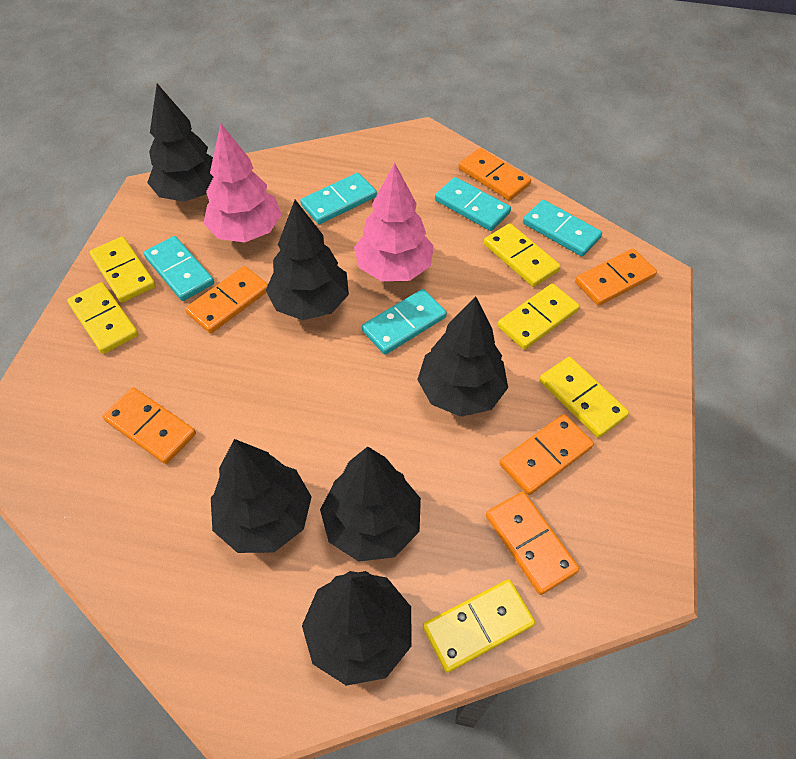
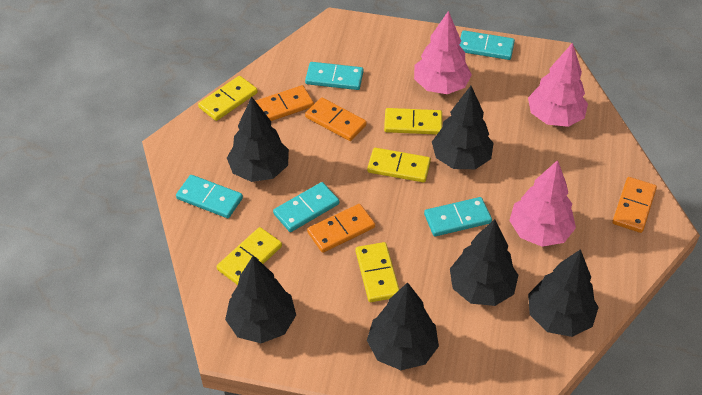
orange domino: 6 -> 4
pink tree: 2 -> 3
yellow domino: 6 -> 5

